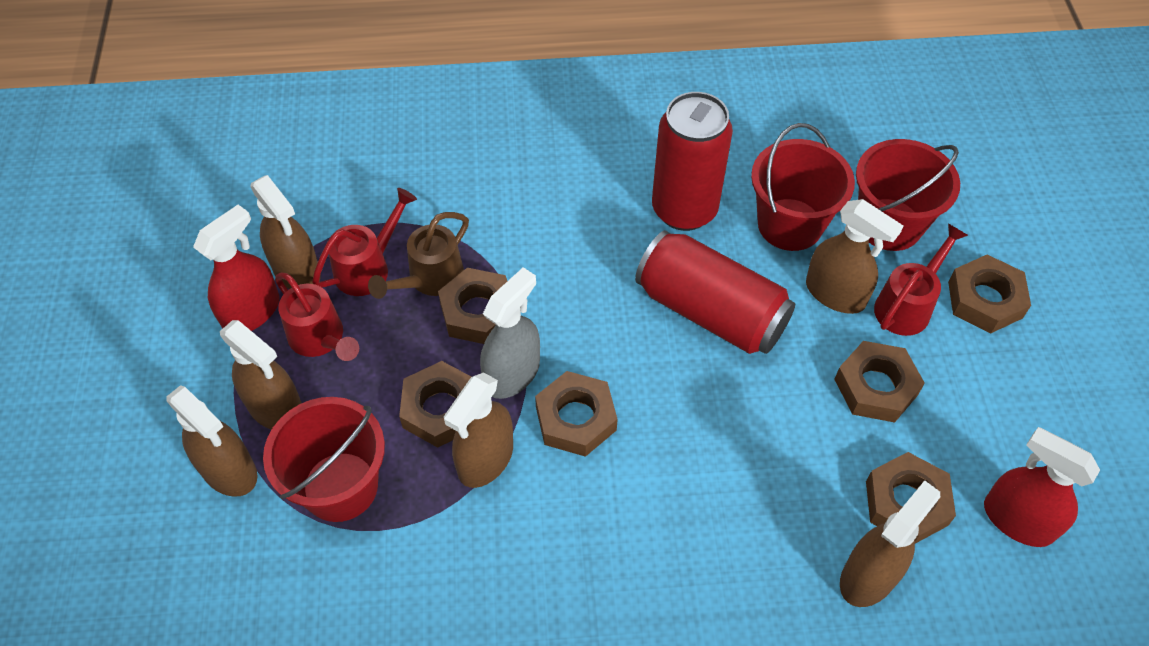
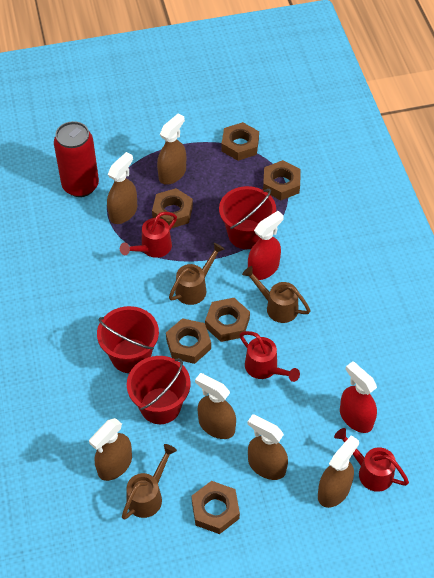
brown watering can: 1 -> 3
grey spray bottle: 1 -> 0
red can: 2 -> 1

